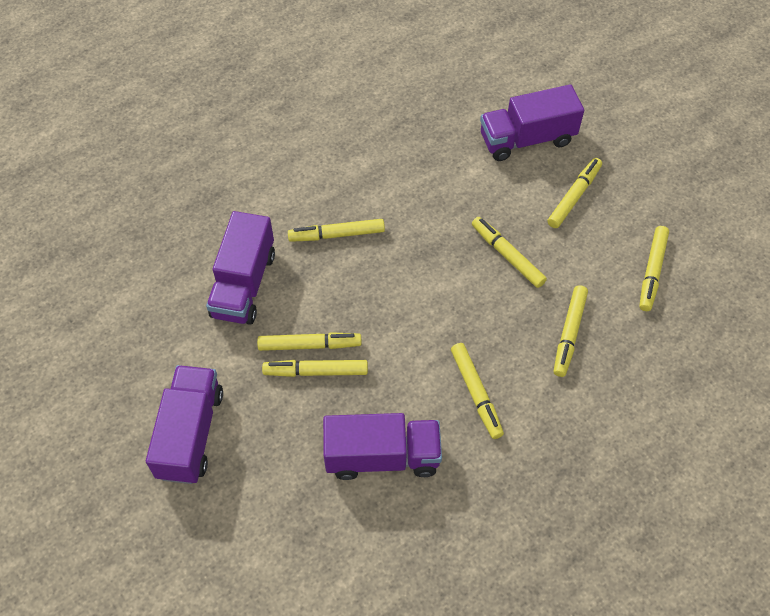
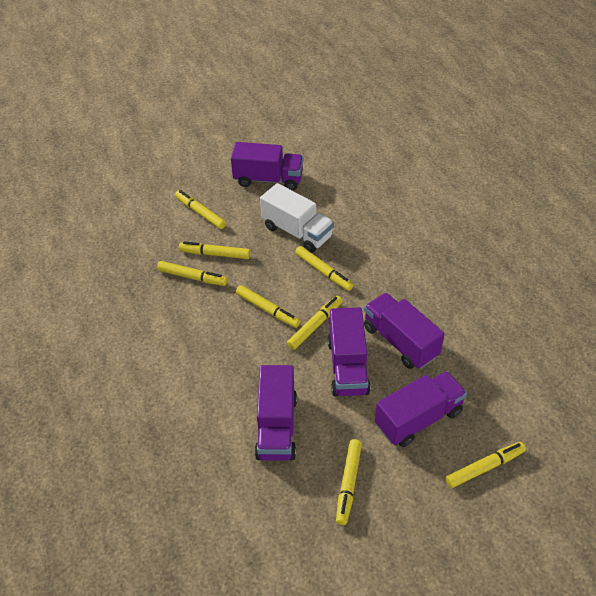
purple truck: 4 -> 5
white truck: 0 -> 1

